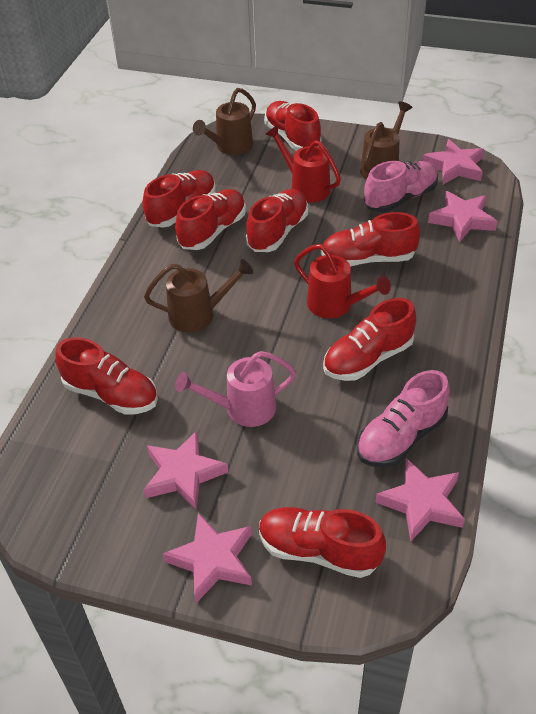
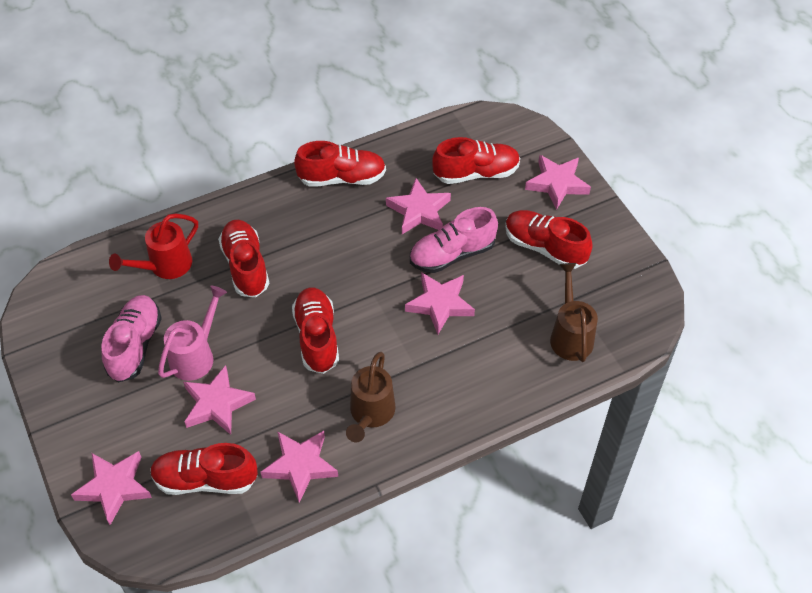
brown watering can: 3 -> 2
pink star: 5 -> 6
red shoe: 8 -> 6
red watering can: 2 -> 1

